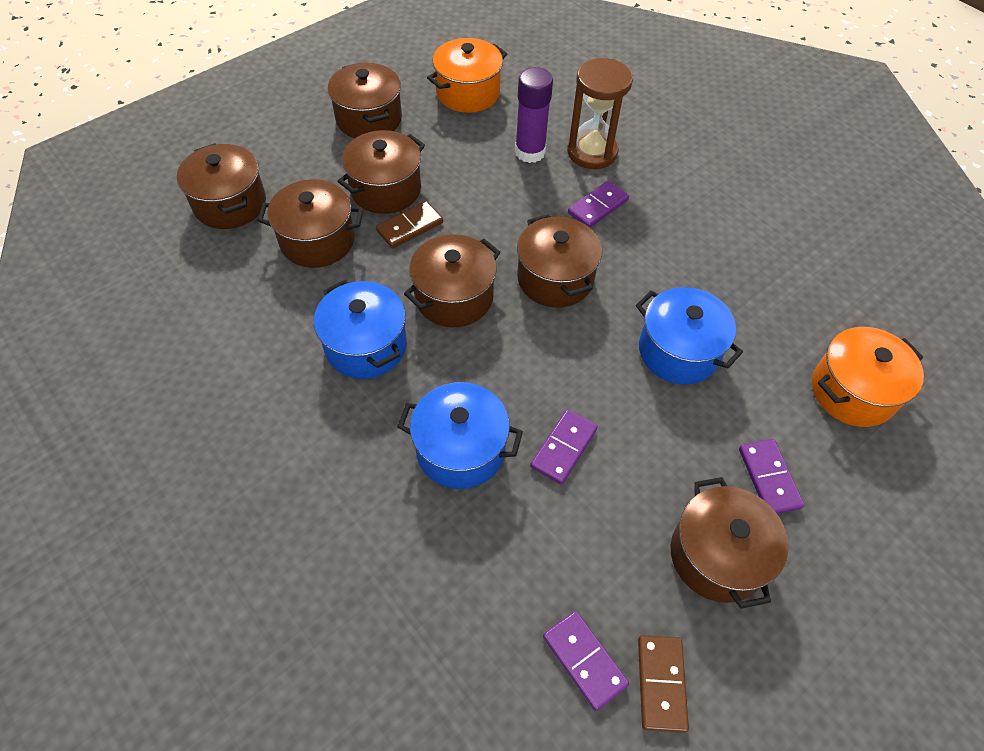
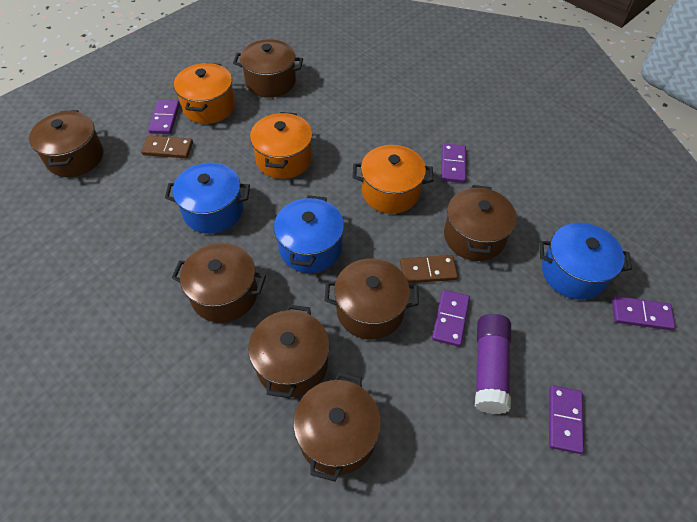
brown hourglass: 1 -> 0
orange pot: 2 -> 3
purple domino: 4 -> 5

